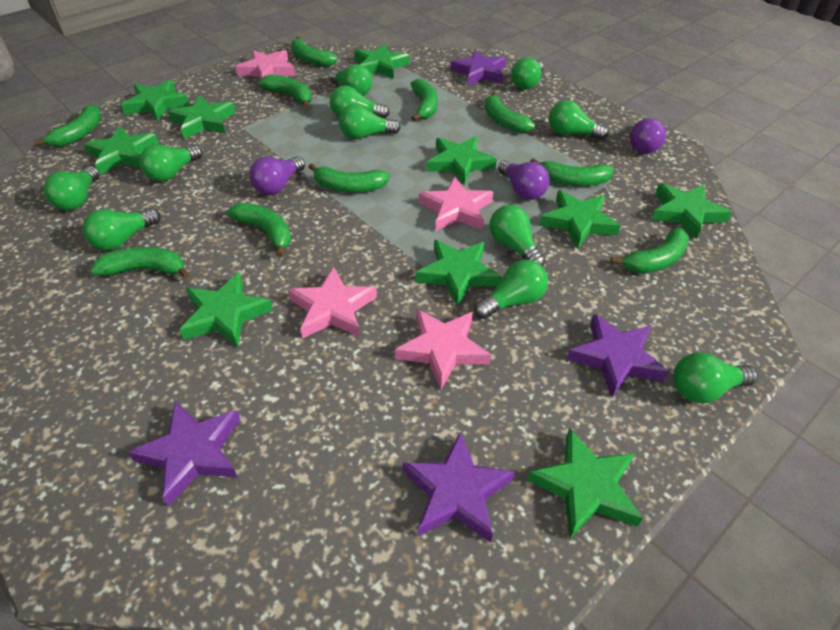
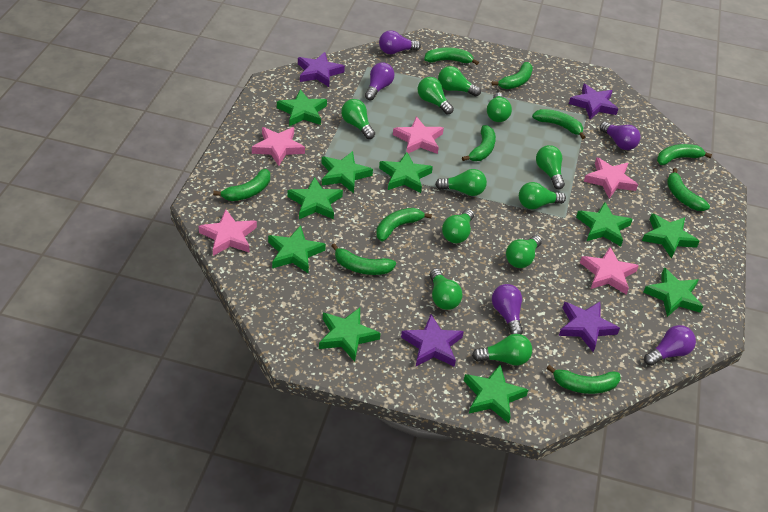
pink star: 4 -> 5
purple light bulb: 3 -> 5

